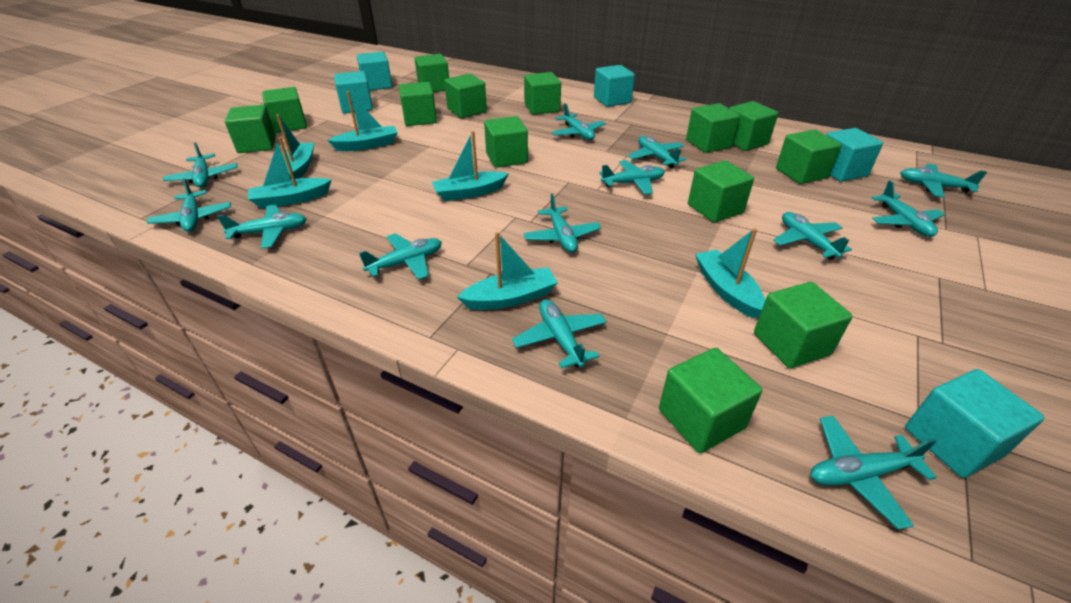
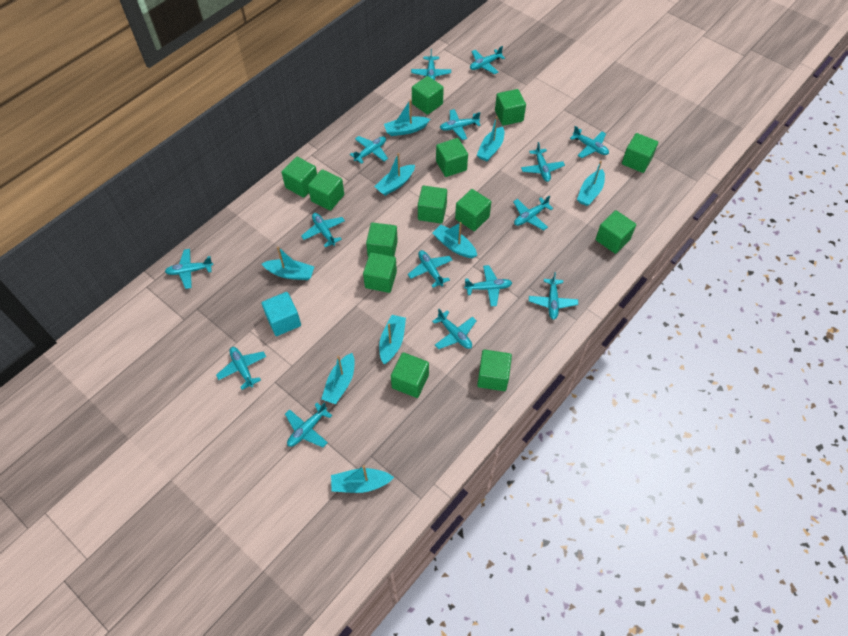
turquoise boat: 6 -> 9
turquoise cube: 5 -> 1
turquoise plane: 13 -> 15

